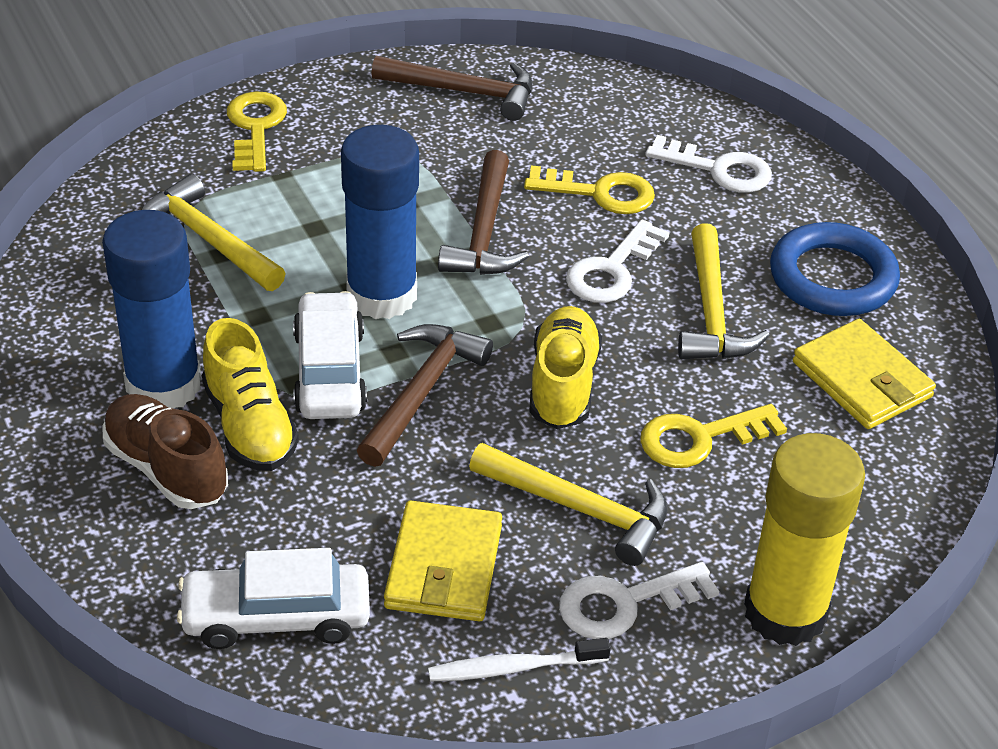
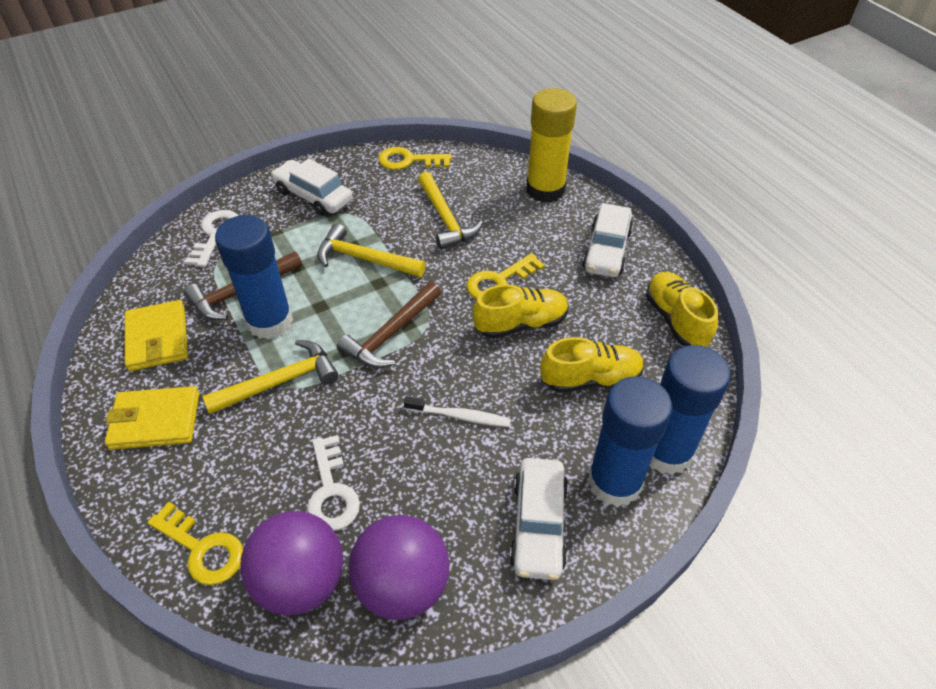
blue glue stick: 2 -> 3
blue ring: 1 -> 0
brown hammer: 3 -> 2
brown shoe: 1 -> 0
purple ball: 0 -> 2
white car: 2 -> 3
white key: 3 -> 2
yellow shoe: 2 -> 3

